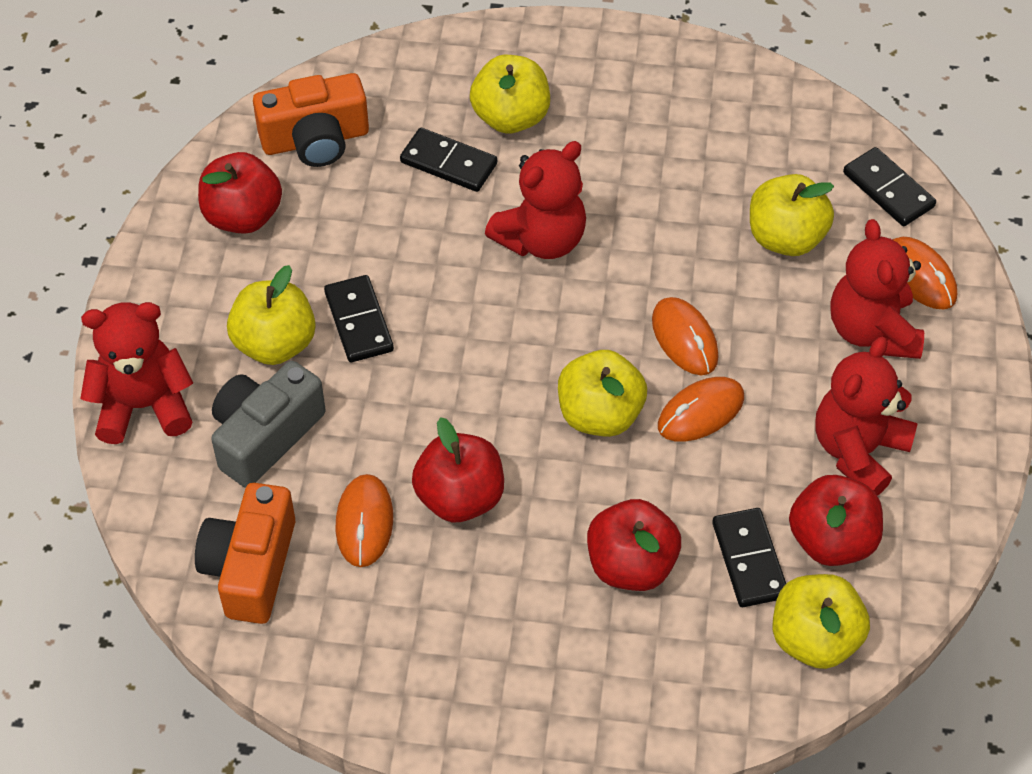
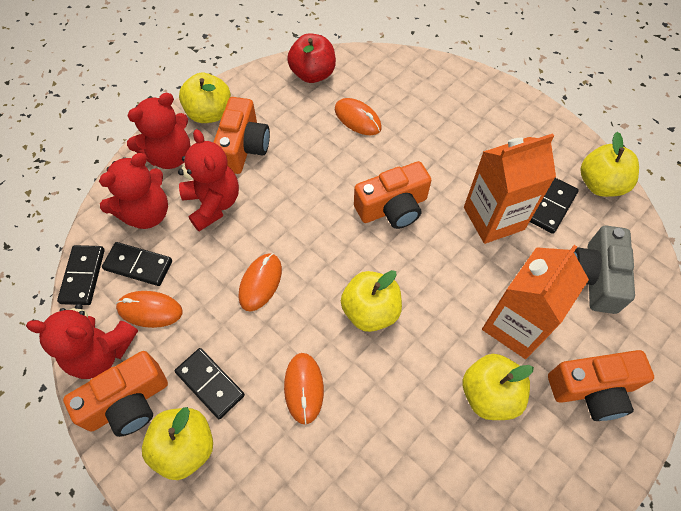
orange camera: 2 -> 4
orange carton: 0 -> 2
red apple: 4 -> 1

